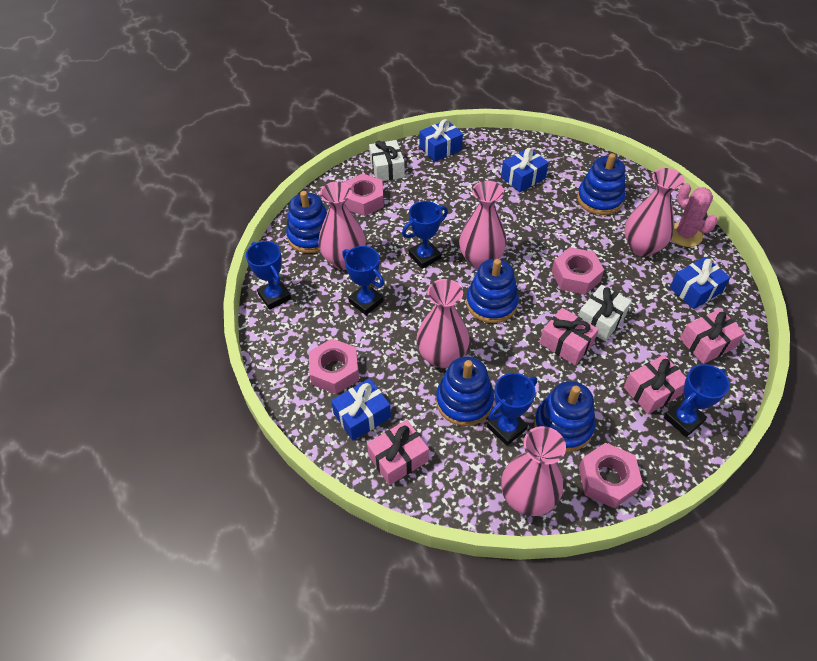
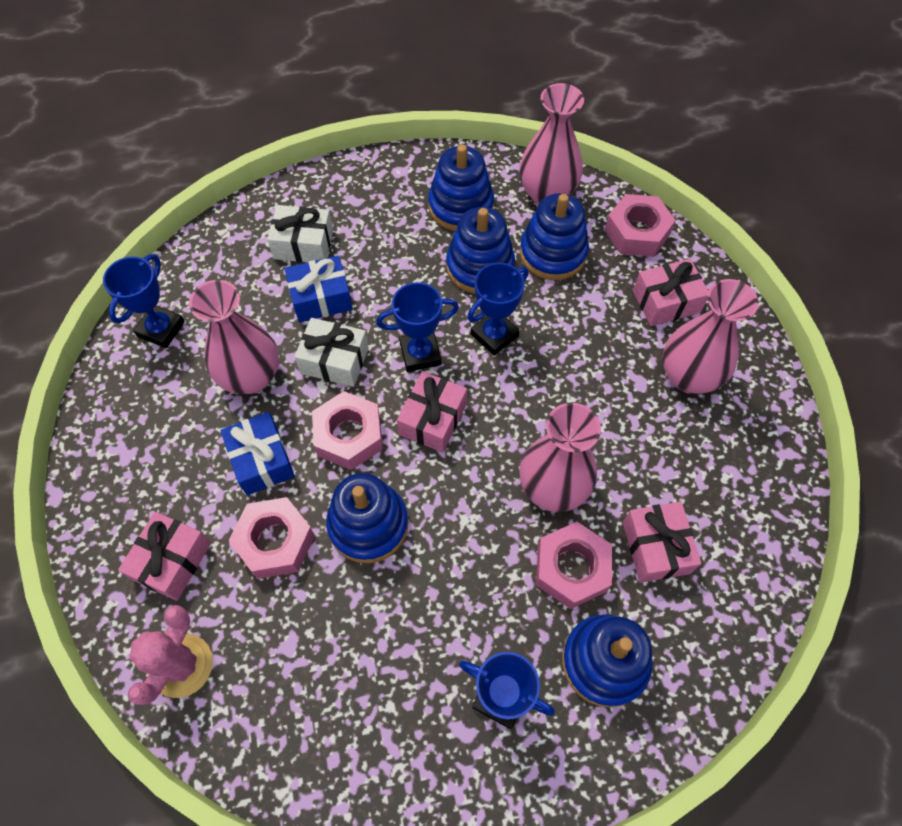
blue gift: 4 -> 2
blue trophy: 5 -> 4
pink vase: 5 -> 4

